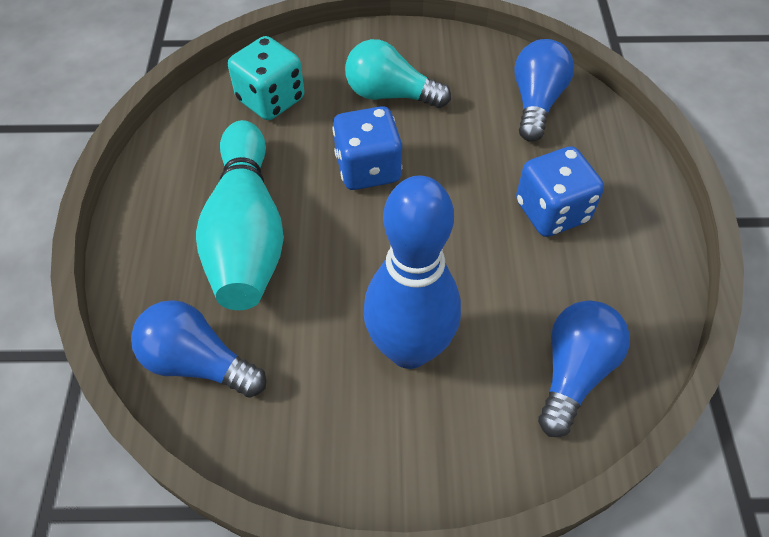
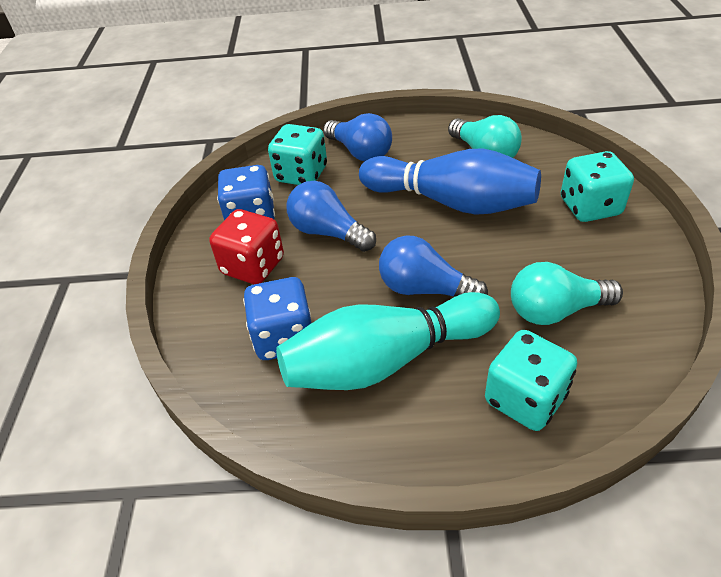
red dice: 0 -> 1
turquoise dice: 1 -> 3
turquoise light bulb: 1 -> 2

